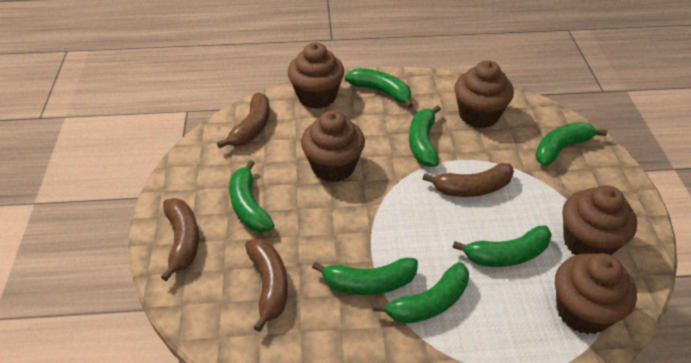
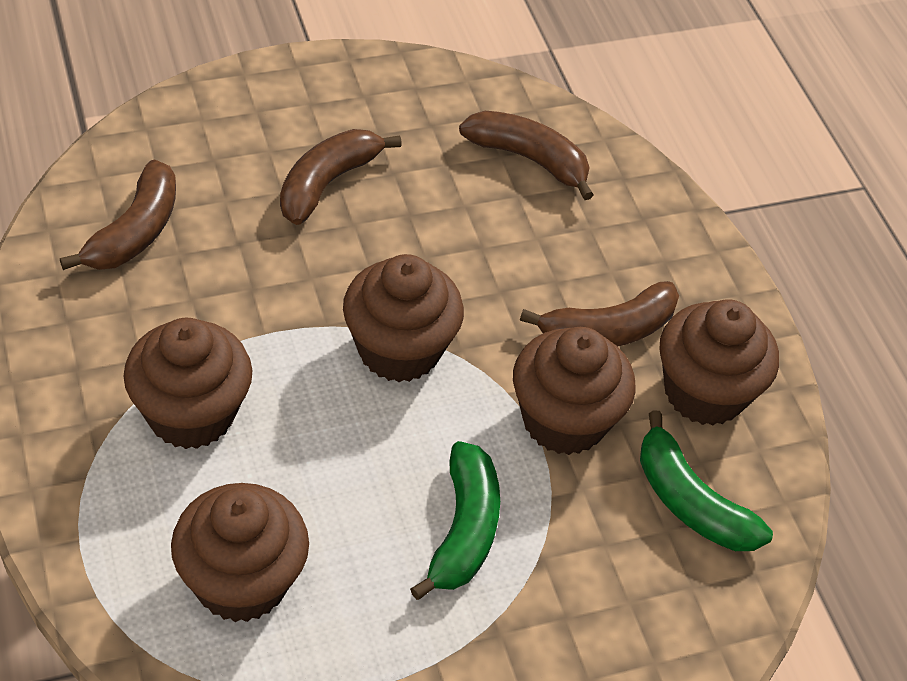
green banana: 7 -> 2

